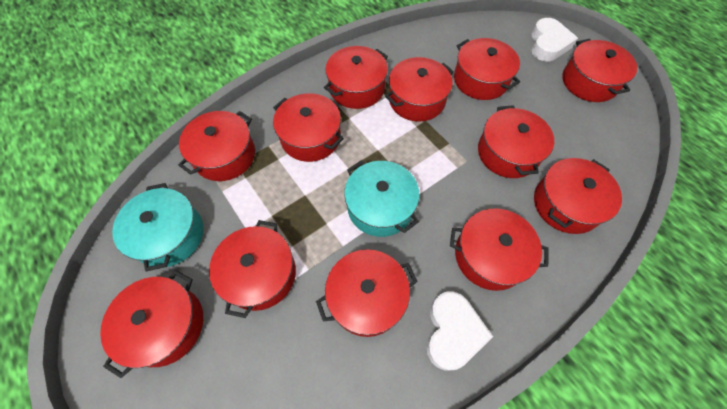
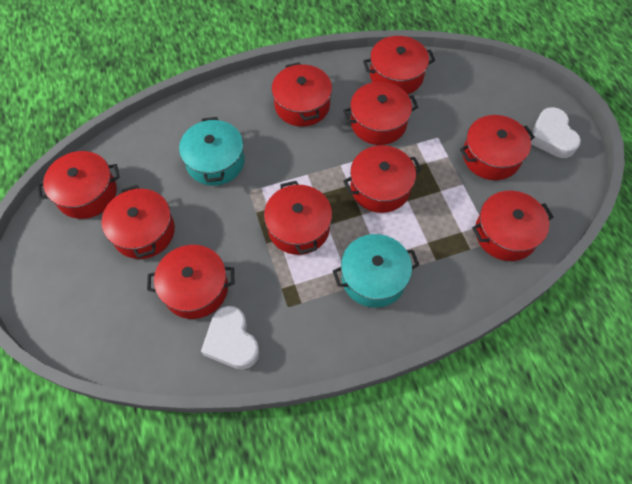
red pot: 12 -> 10

